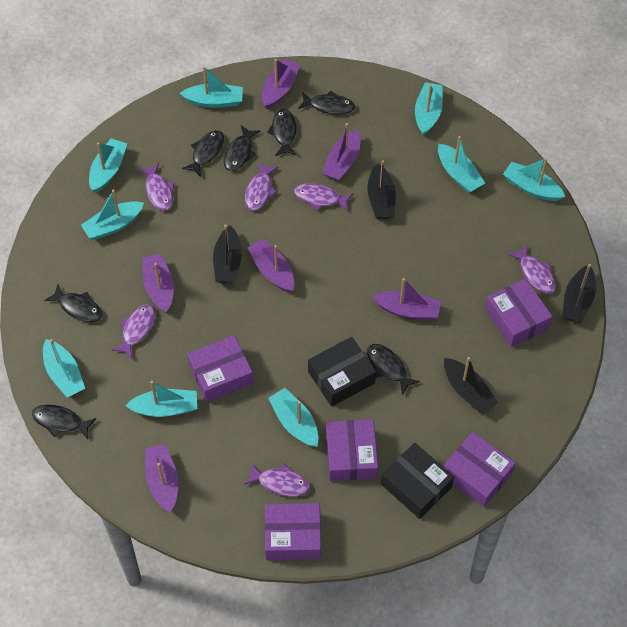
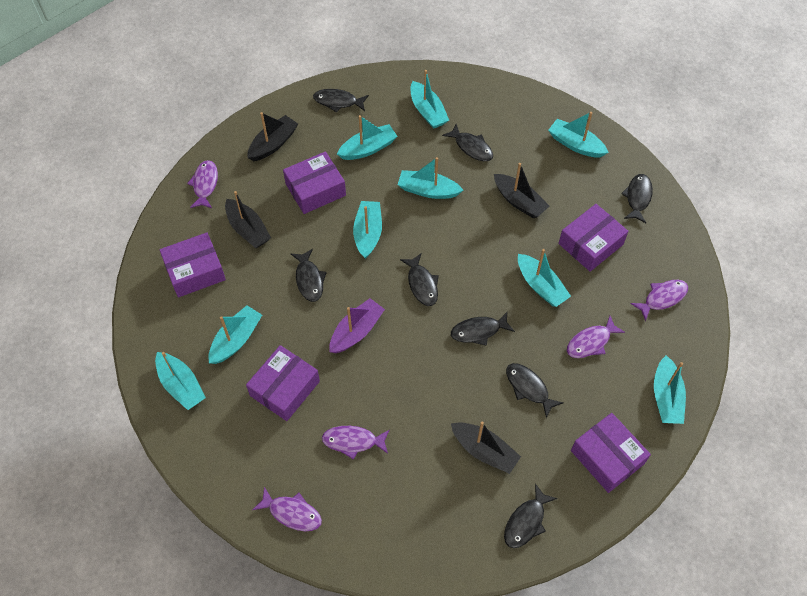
black box: 2 -> 0
black fish: 7 -> 8
purple boat: 6 -> 1
purple fish: 6 -> 5

